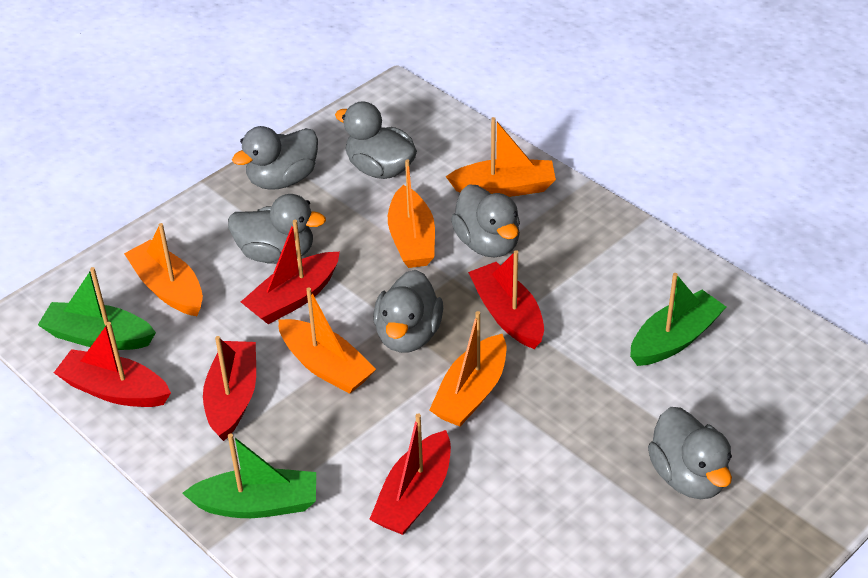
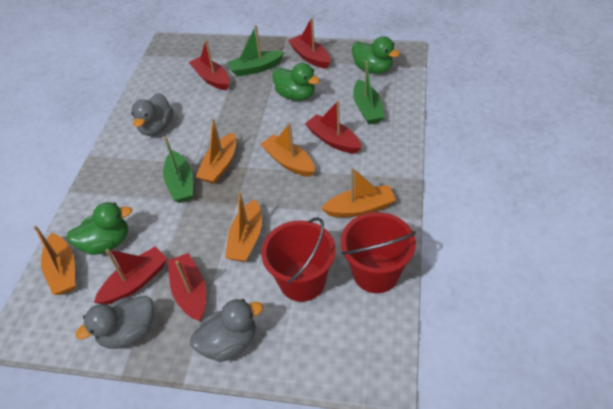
green duck: 0 -> 3
grey duck: 6 -> 3
red bucket: 0 -> 2

